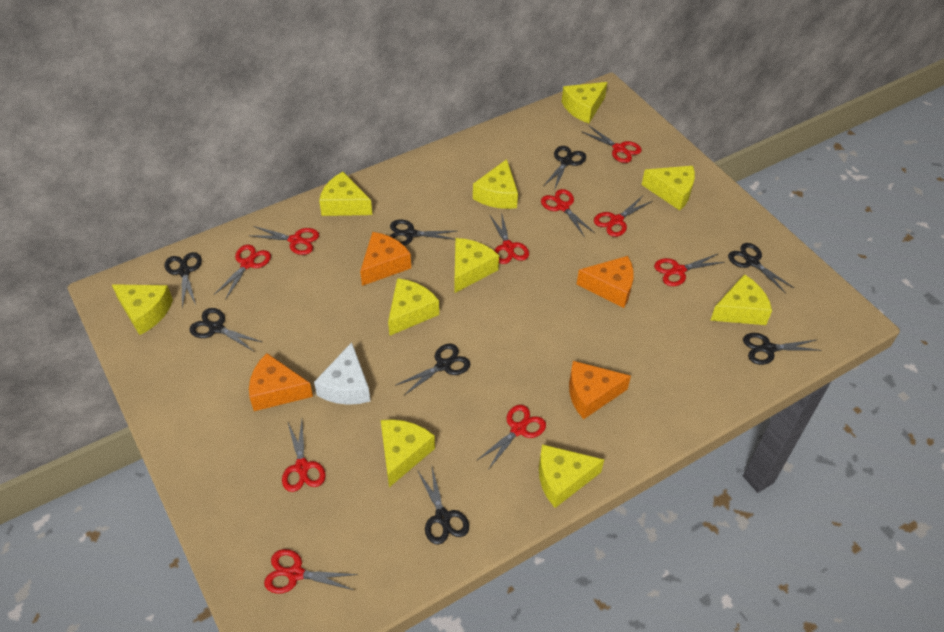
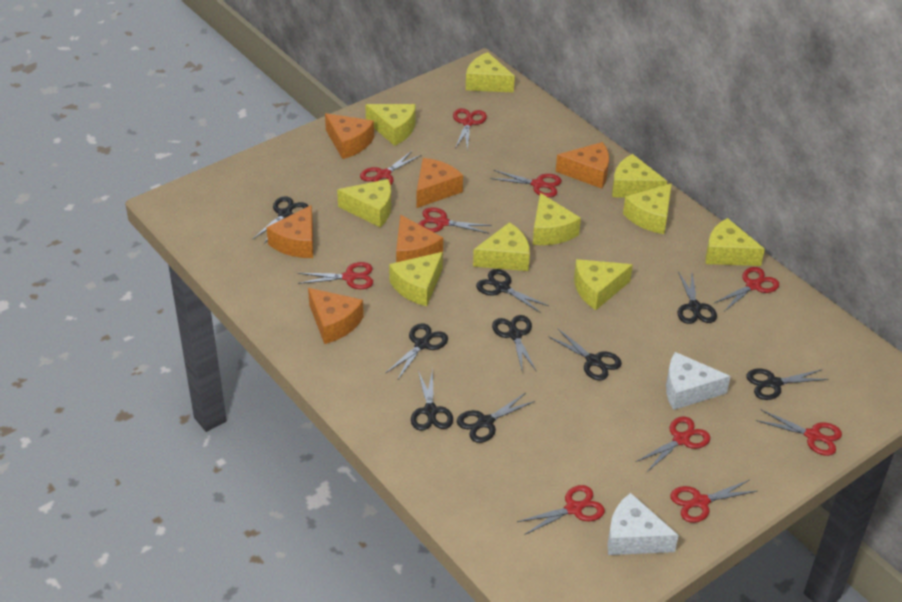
black scissors: 8 -> 9
orange cheese: 4 -> 6
white cheese: 1 -> 2

